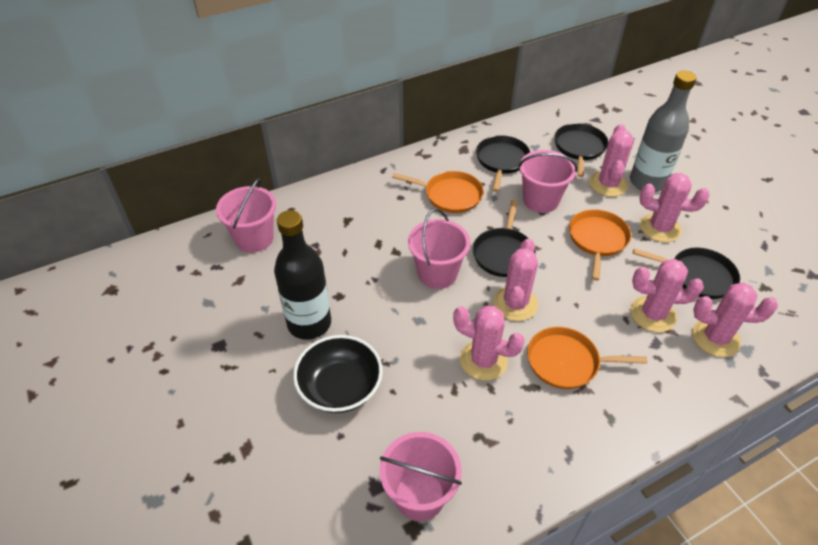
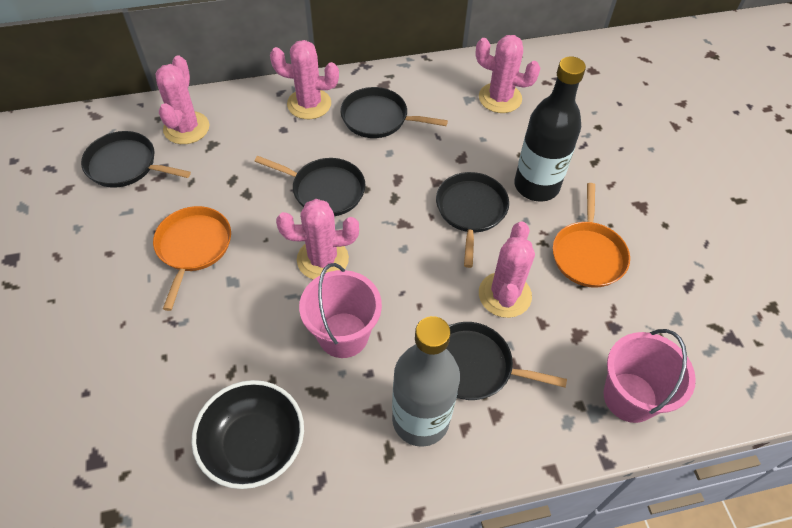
black pan: 4 -> 5
orange pan: 3 -> 2
pink bucket: 4 -> 2
pink cactus: 6 -> 5

